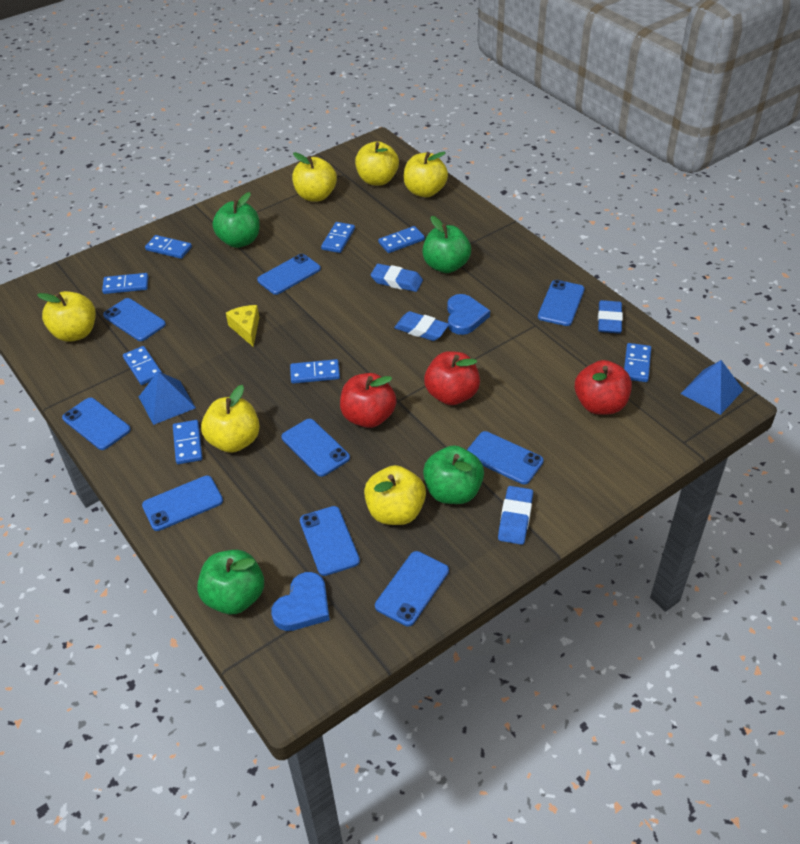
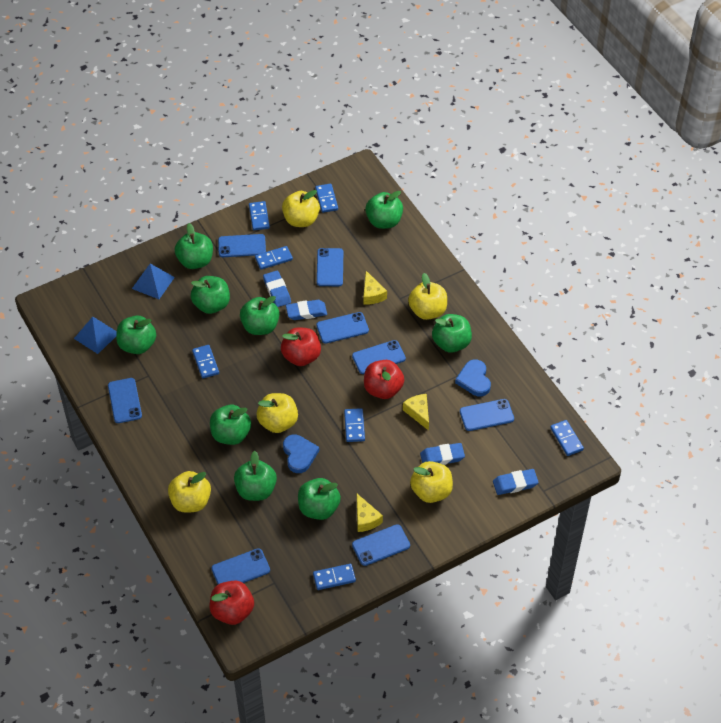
blue domino: 8 -> 7
blue phone: 9 -> 8
green apple: 4 -> 9
yellow apple: 6 -> 5
yellow cheese: 1 -> 3

